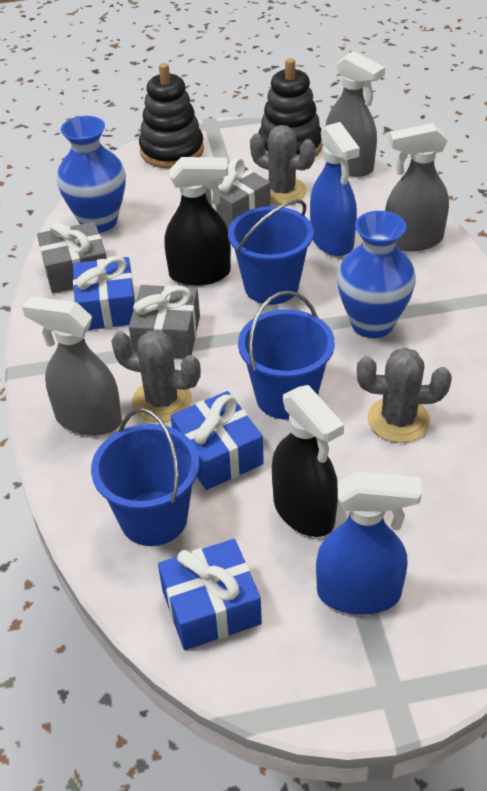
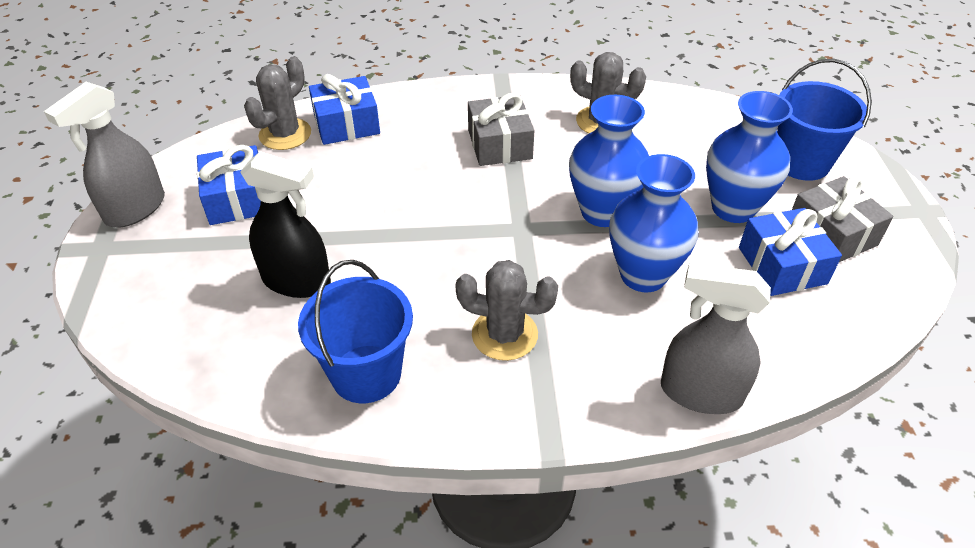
black spray bottle: 2 -> 1
black stacking toy: 2 -> 0
blue bucket: 3 -> 2
blue spray bottle: 2 -> 0
blue vase: 2 -> 3
grey gift: 3 -> 2
grey spray bottle: 3 -> 2

